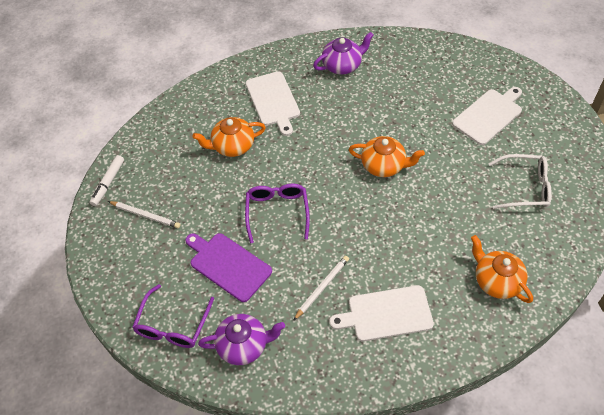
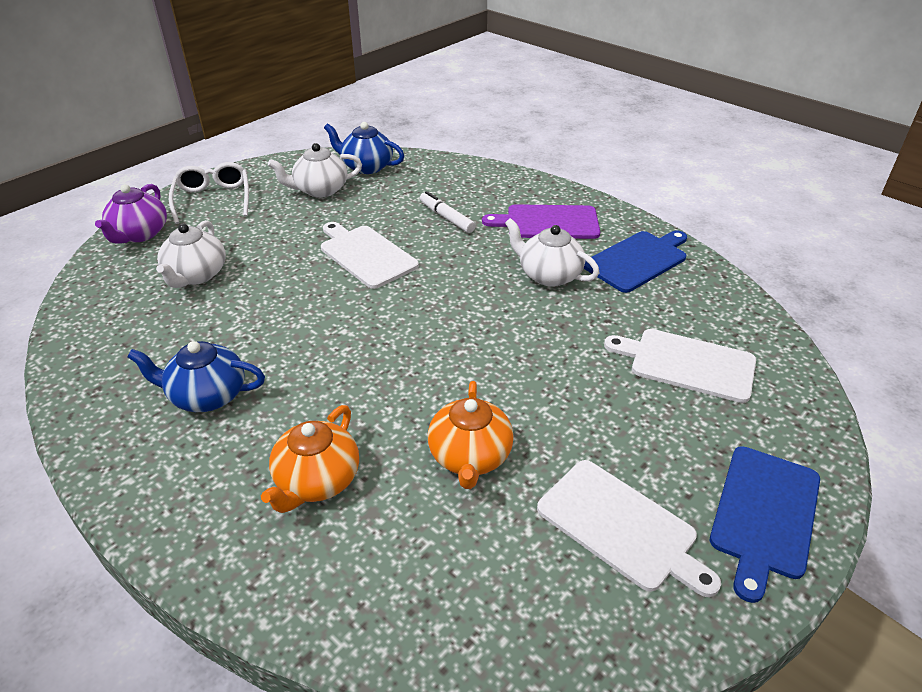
blue cutting board: 0 -> 2
blue teapot: 0 -> 2
orange teapot: 3 -> 2
purple glasses: 2 -> 0
purple teapot: 2 -> 1
white pencil: 2 -> 0
white teapot: 0 -> 3

